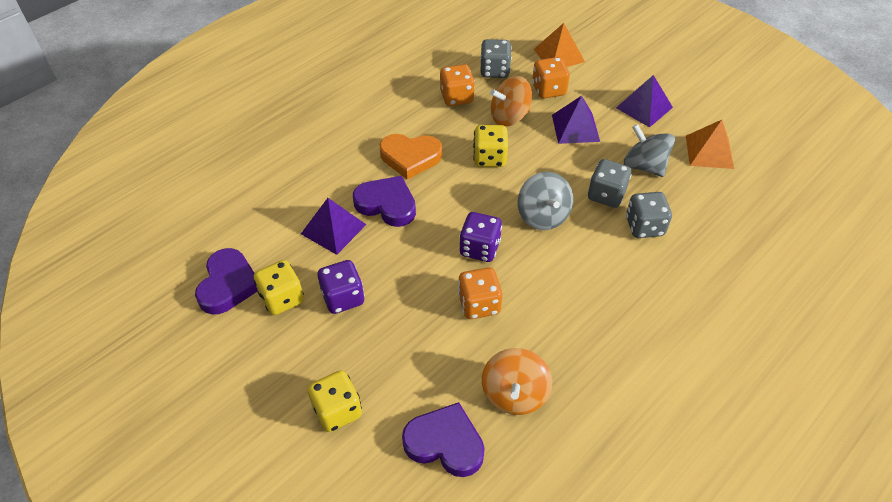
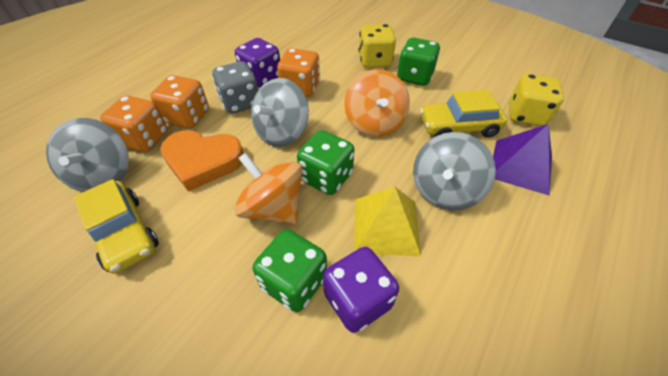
green dice: 0 -> 3
grey dice: 3 -> 1
grey spinning top: 2 -> 3
orange pyramid: 2 -> 0
purple heart: 3 -> 0
purple pyramid: 3 -> 1
yellow car: 0 -> 2
yellow dice: 3 -> 2
yellow pyramid: 0 -> 1

